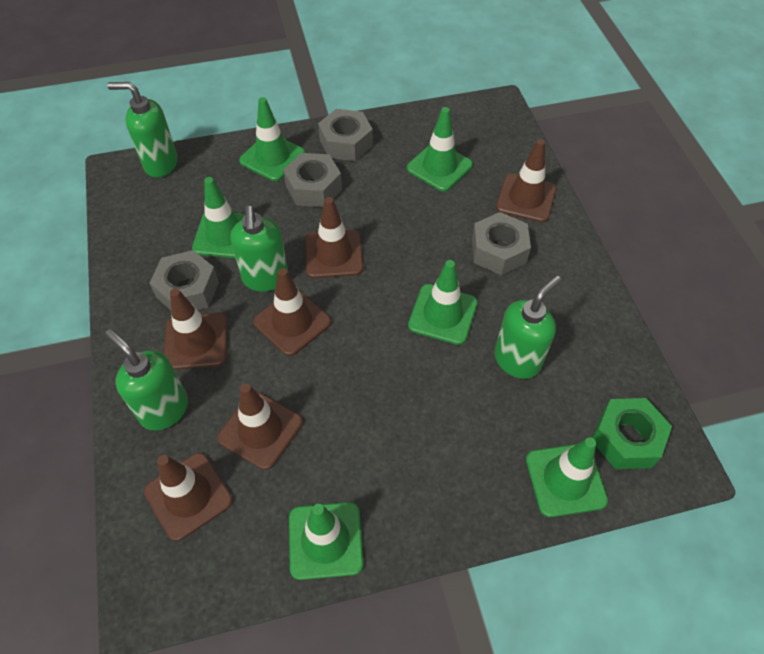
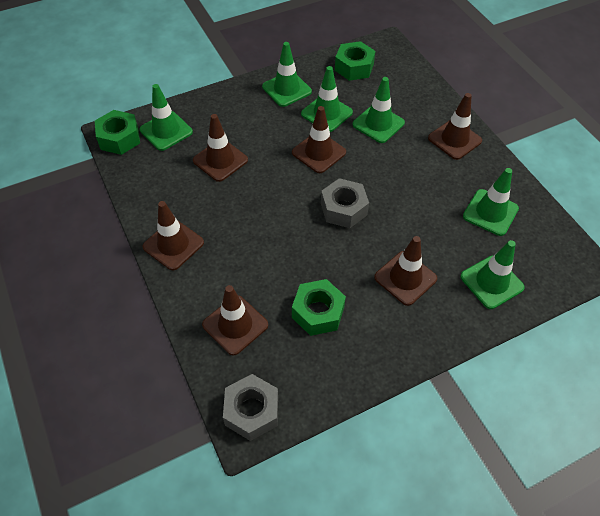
green nut: 1 -> 3
green soap dispenser: 4 -> 0
grey nut: 4 -> 2

